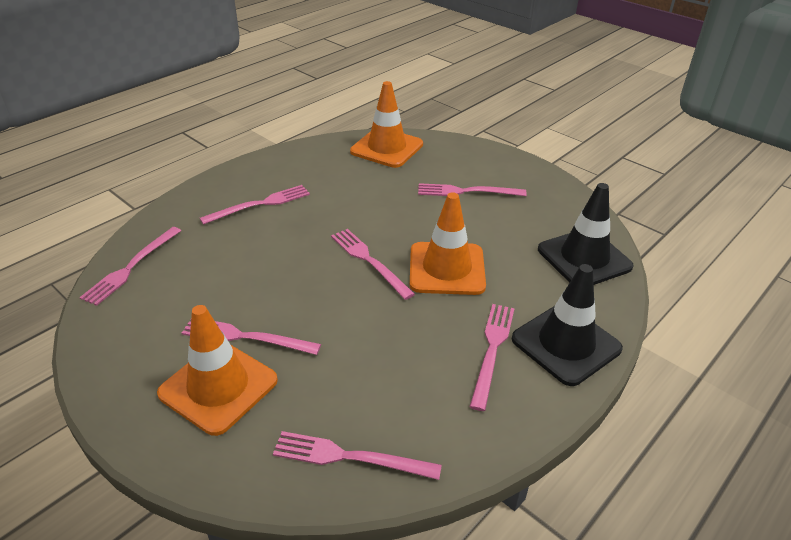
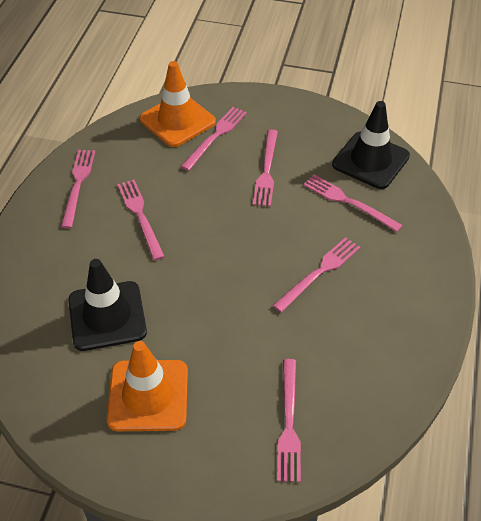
orange traffic cone: 3 -> 2

